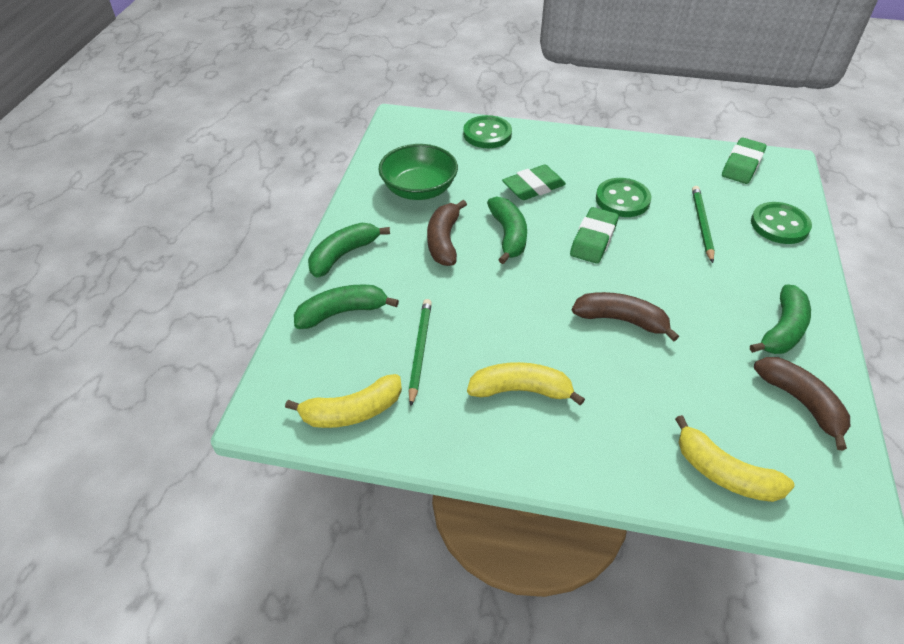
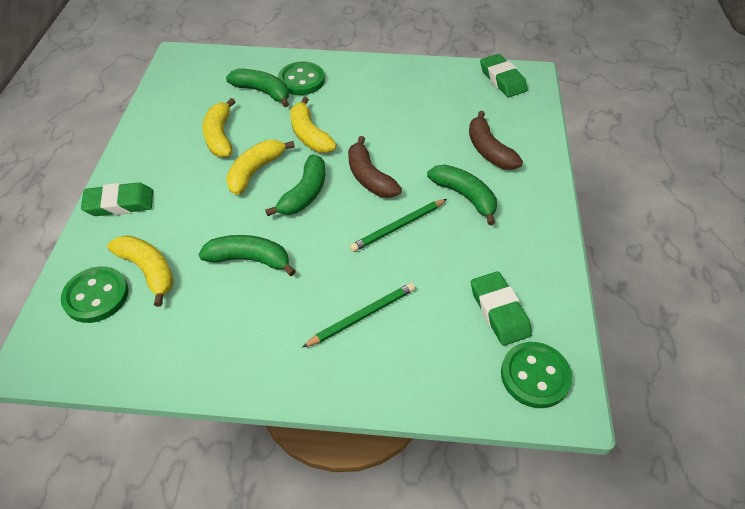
brown banana: 3 -> 2
green bowl: 1 -> 0
yellow banana: 3 -> 4

